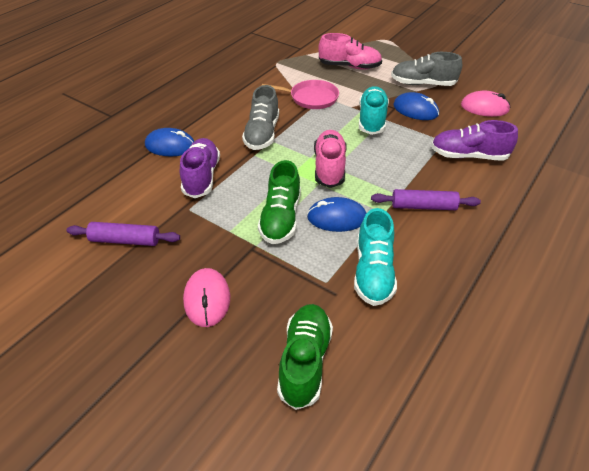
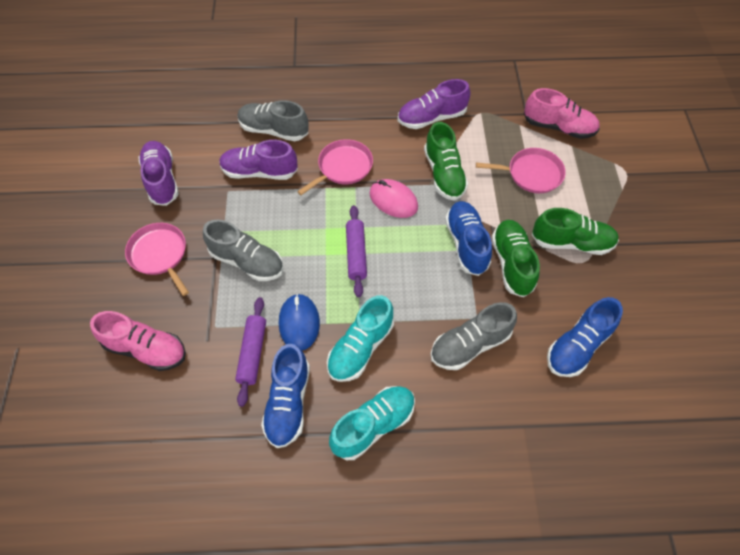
blue mouse: 3 -> 1
blue shoe: 0 -> 3
green shoe: 2 -> 3
grey shoe: 2 -> 3
pink mouse: 2 -> 1
pink pan: 1 -> 3
purple shoe: 2 -> 3

